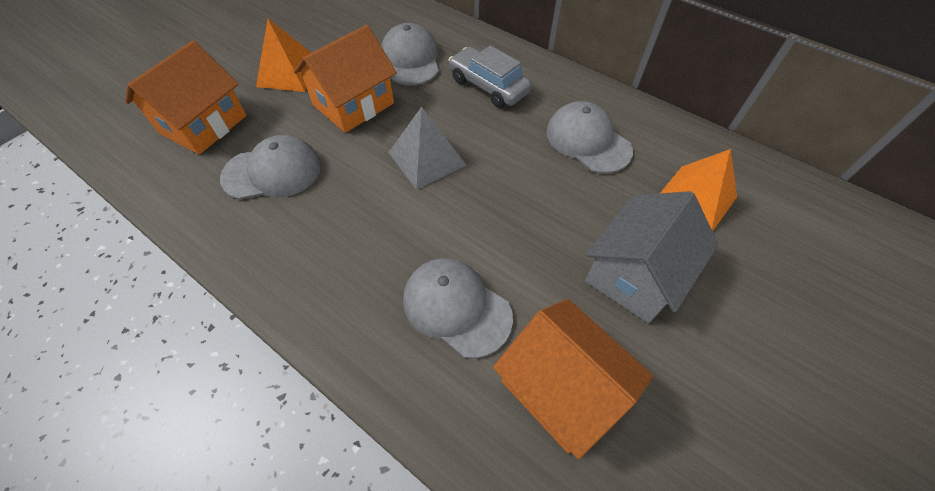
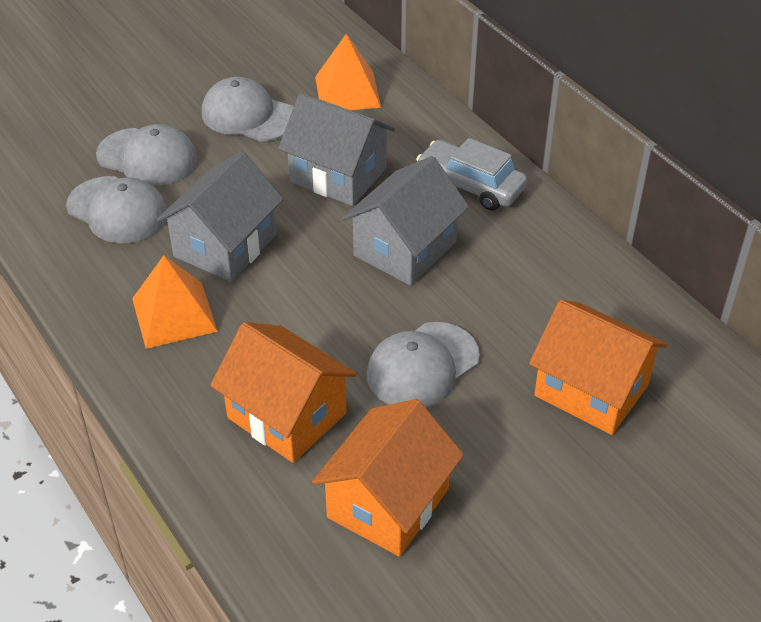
grey house: 1 -> 3
grey pyramid: 1 -> 0

